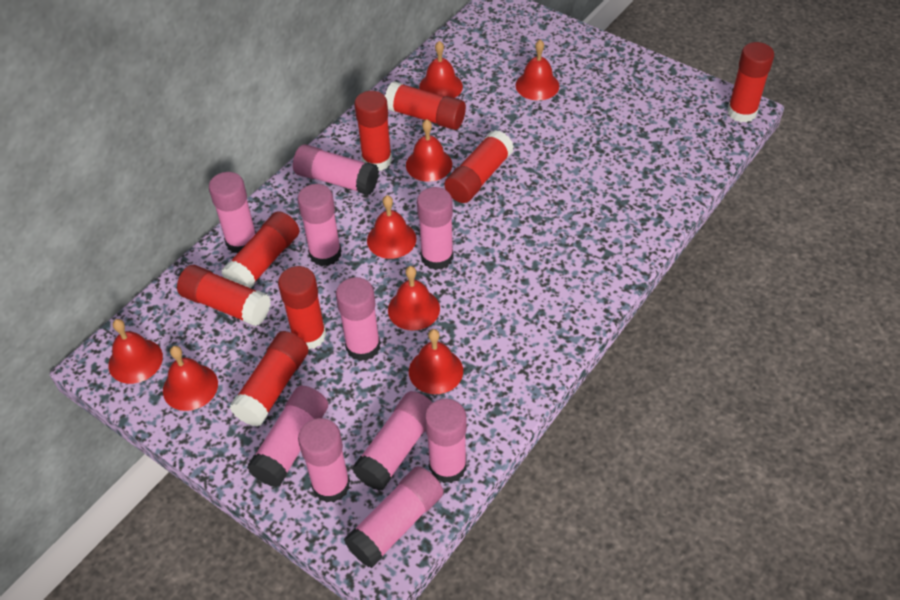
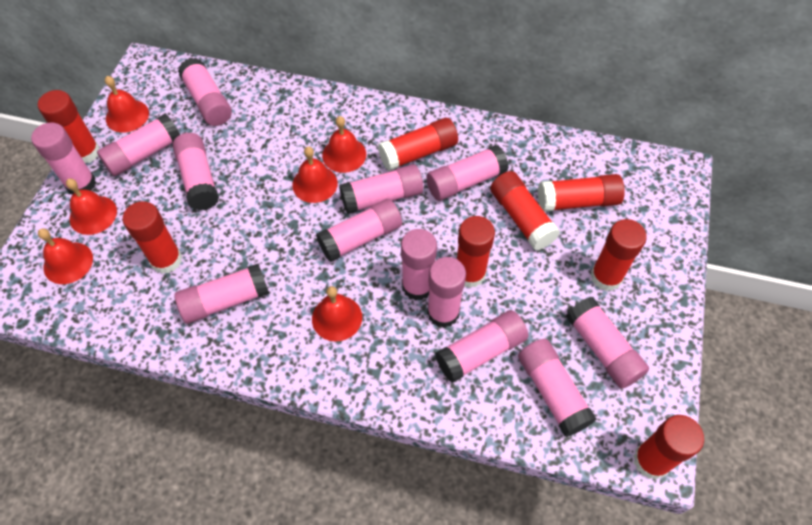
pink glue stick: 10 -> 13
red bell: 8 -> 6

